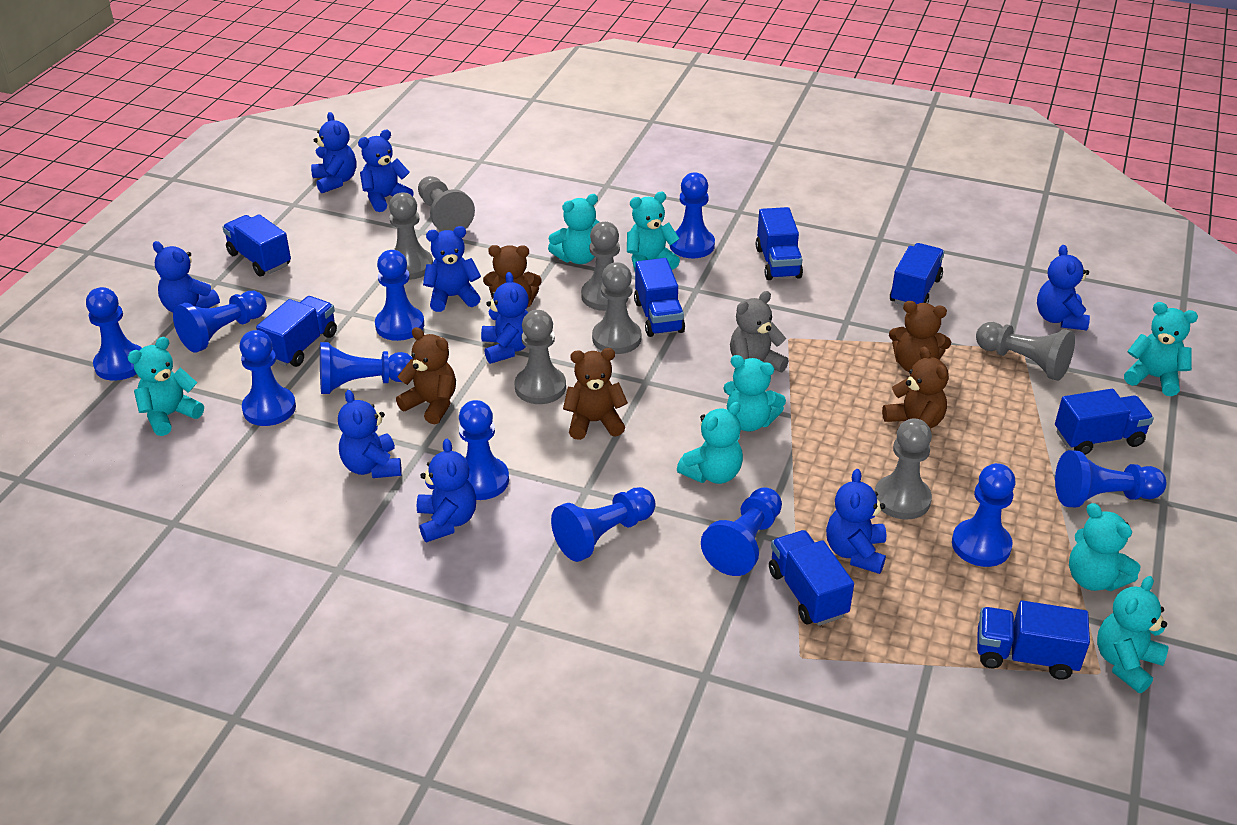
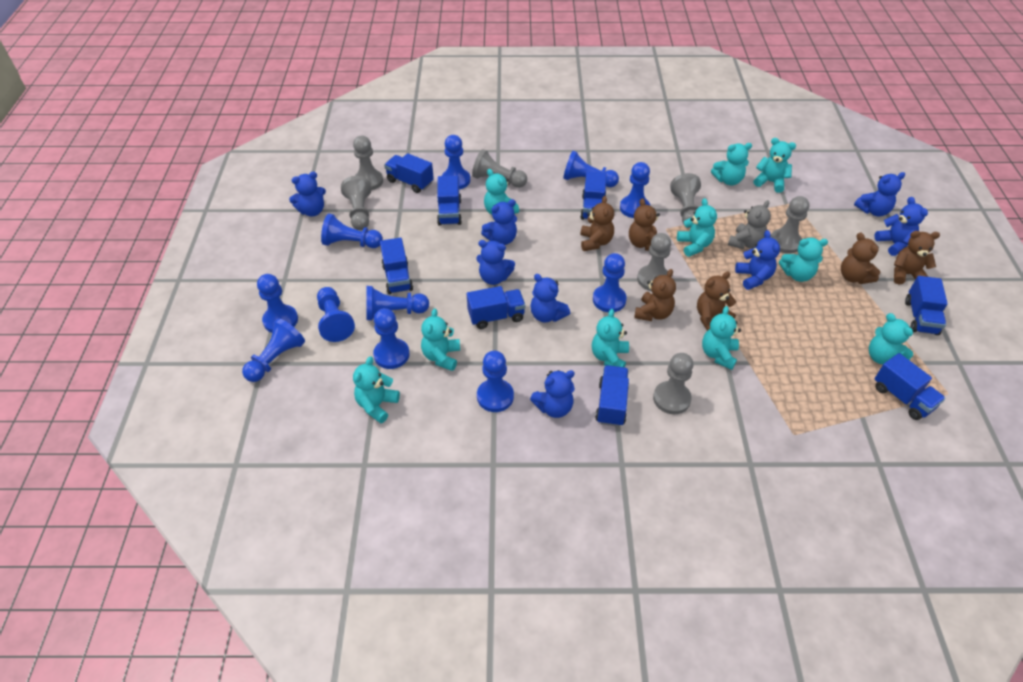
blue teddy bear: 9 -> 8
brown teddy bear: 5 -> 6
turquoise teddy bear: 8 -> 10

